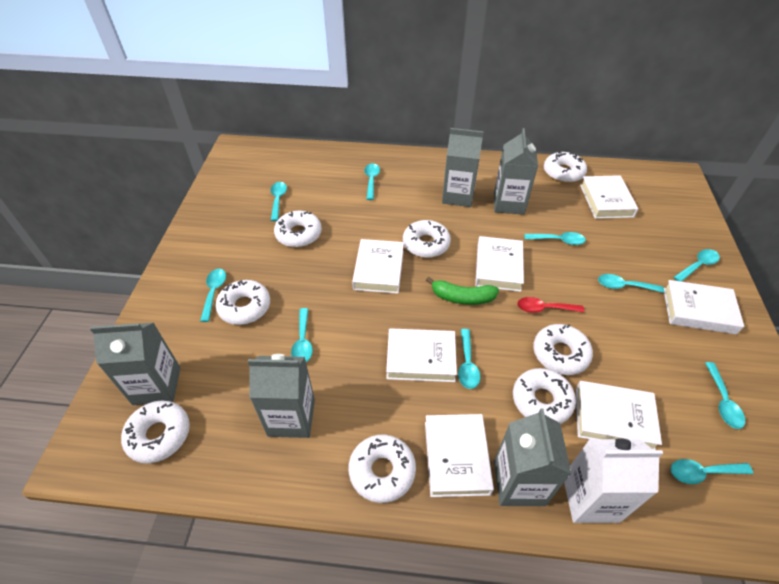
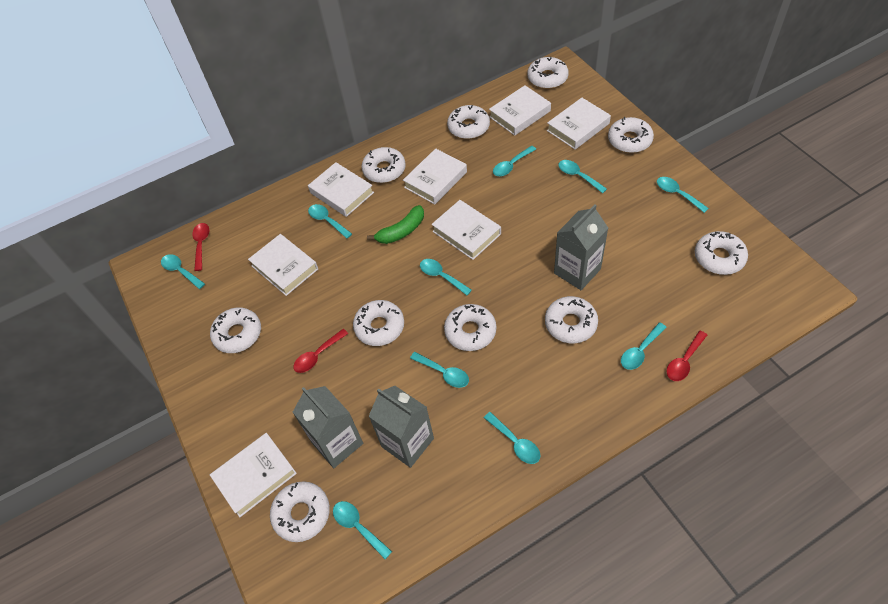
grey carton: 5 -> 3
red spoon: 1 -> 3
white carton: 1 -> 0
white donut: 8 -> 10

